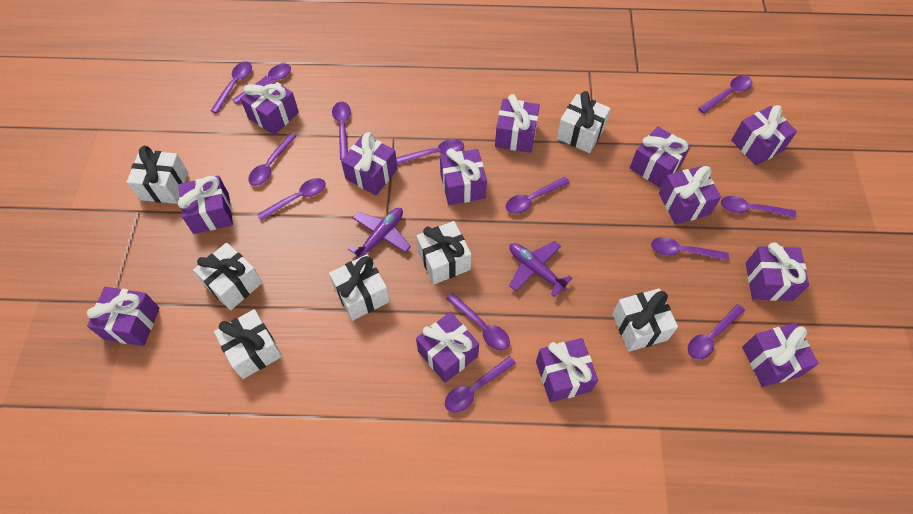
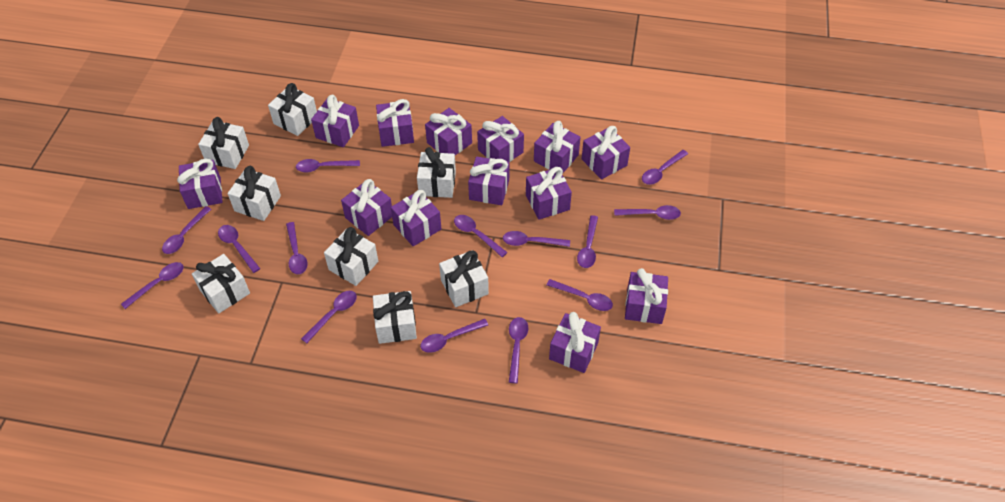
purple plane: 2 -> 0
purple spoon: 13 -> 14
white gift: 7 -> 8

